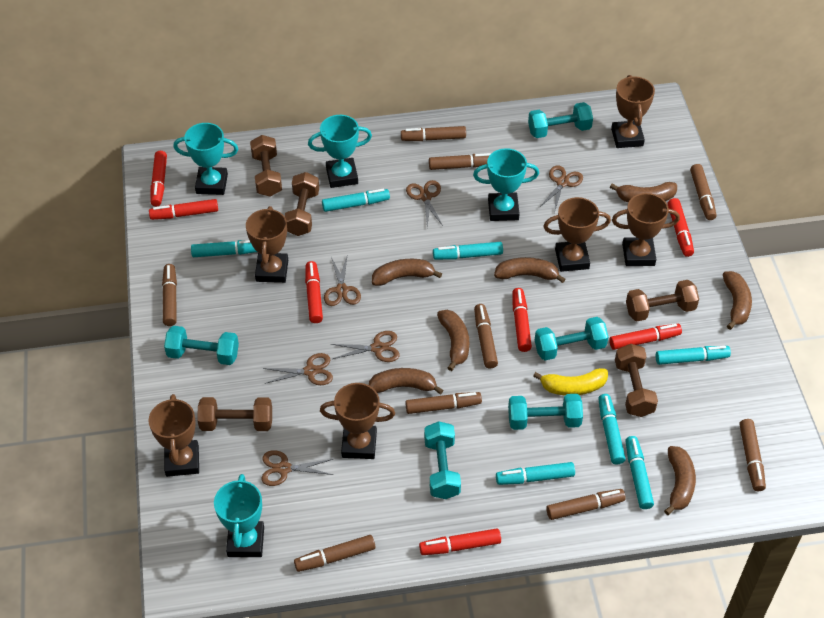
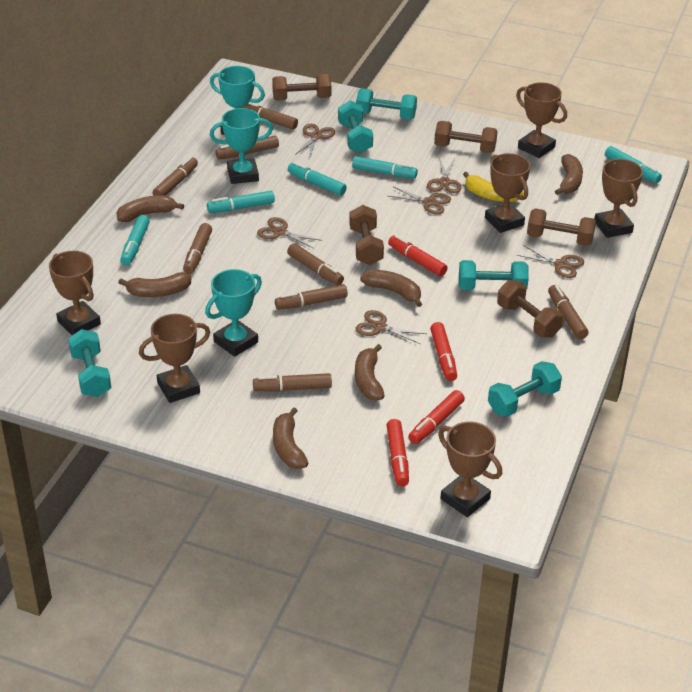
brown banana: 7 -> 6
brown marker: 9 -> 8
red marker: 7 -> 4
turquoise marker: 7 -> 5
turquoise trophy: 4 -> 3

